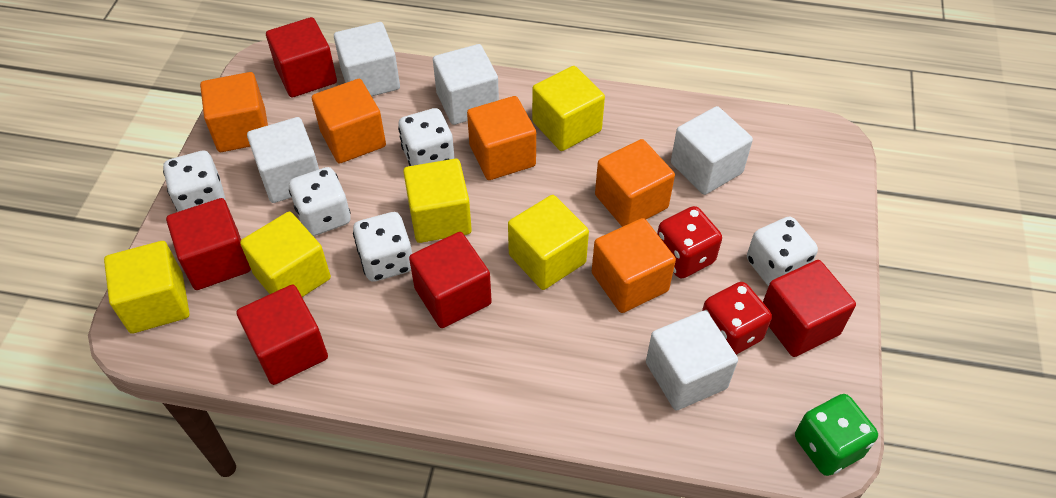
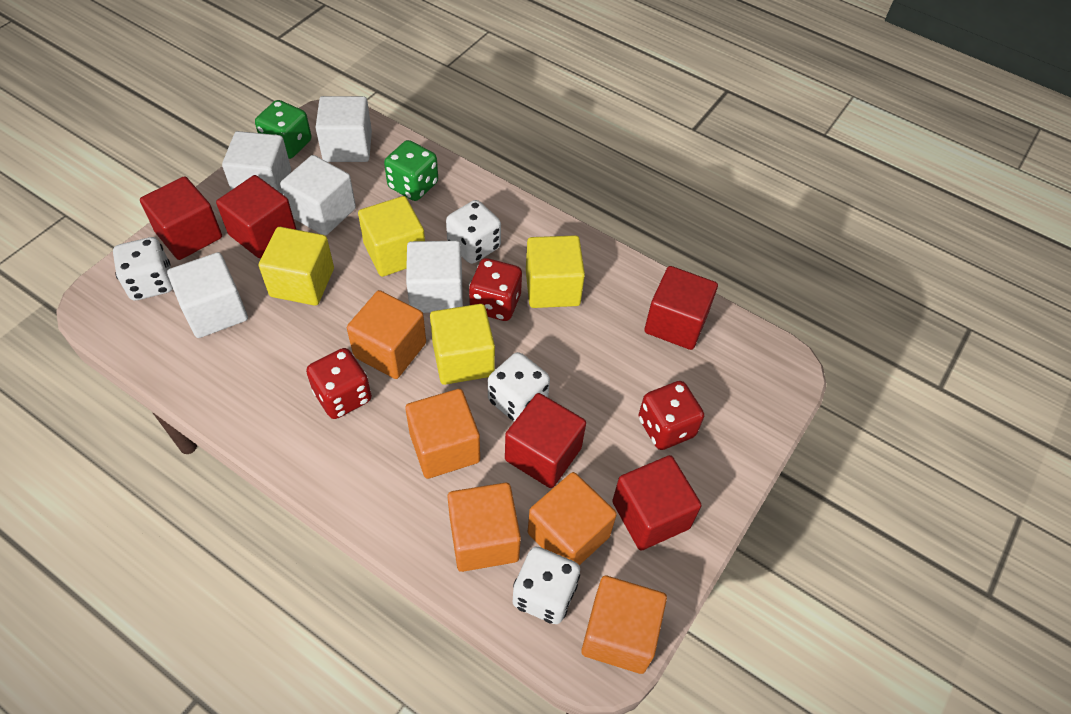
green dice: 1 -> 2
red dice: 2 -> 3
white dice: 5 -> 4
yellow cube: 5 -> 4

